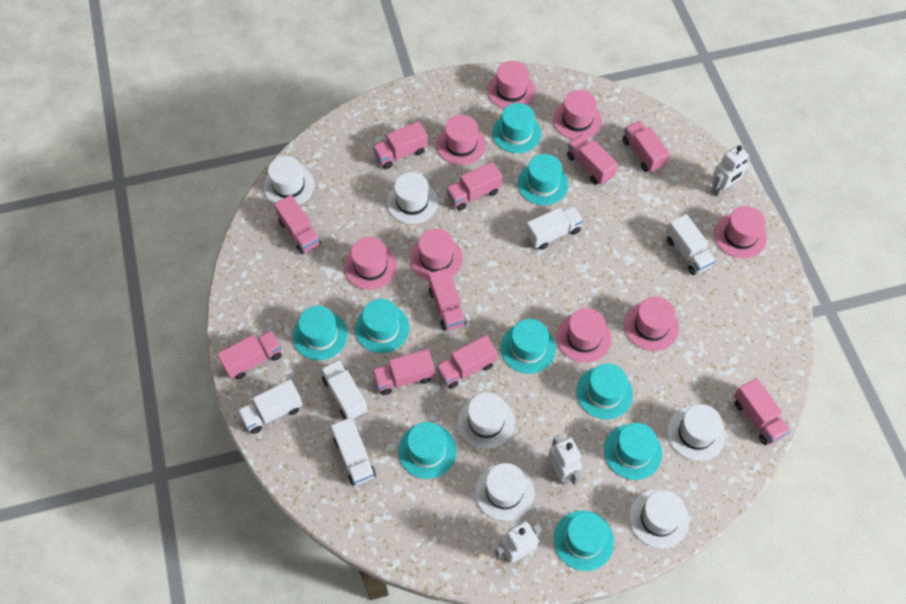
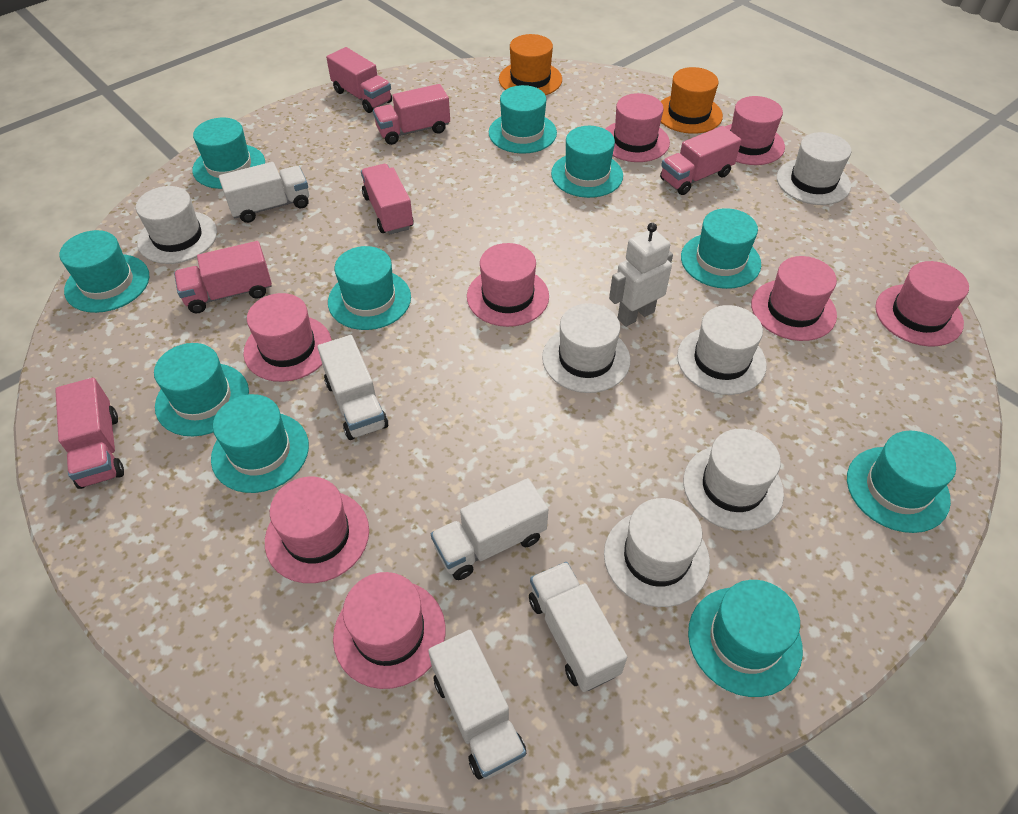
orange hat: 0 -> 2
pink truck: 10 -> 6
turquoise hat: 9 -> 10
white robot: 3 -> 1

